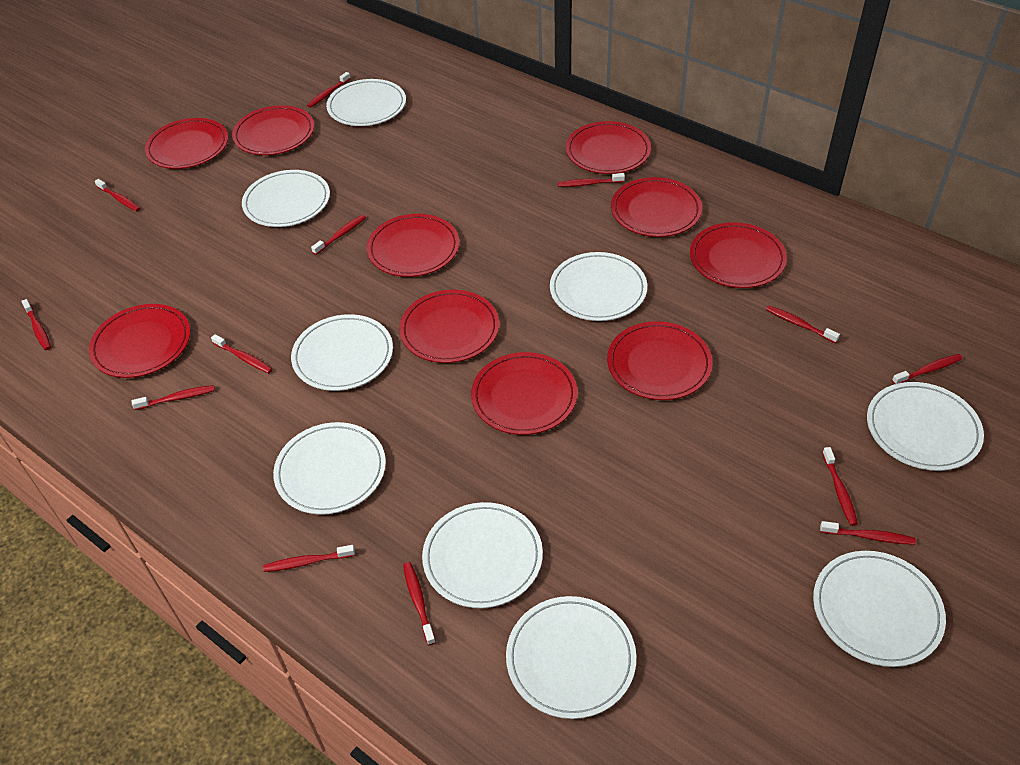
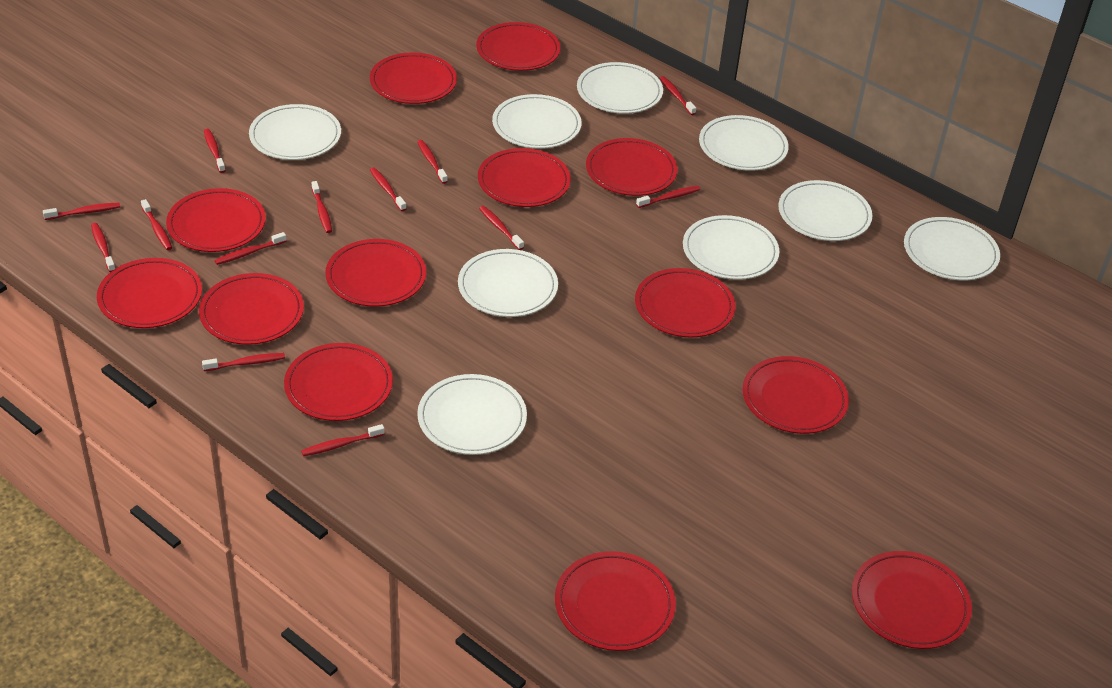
red plate: 10 -> 13

